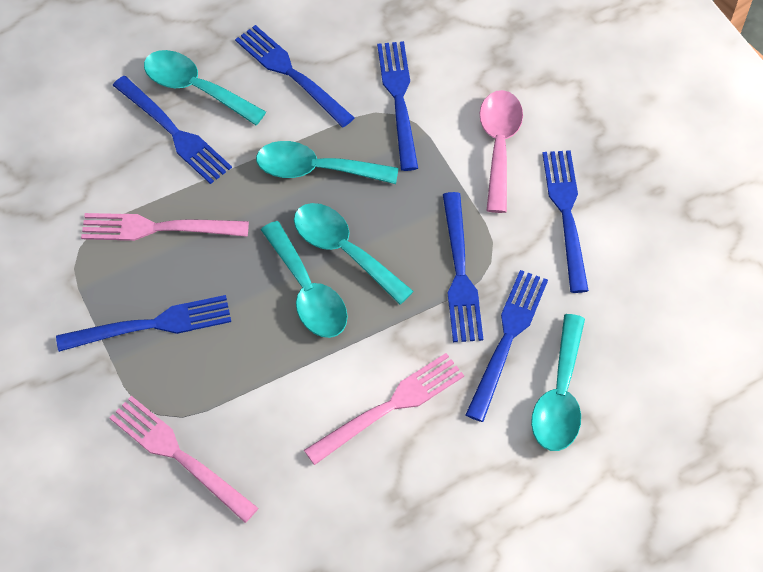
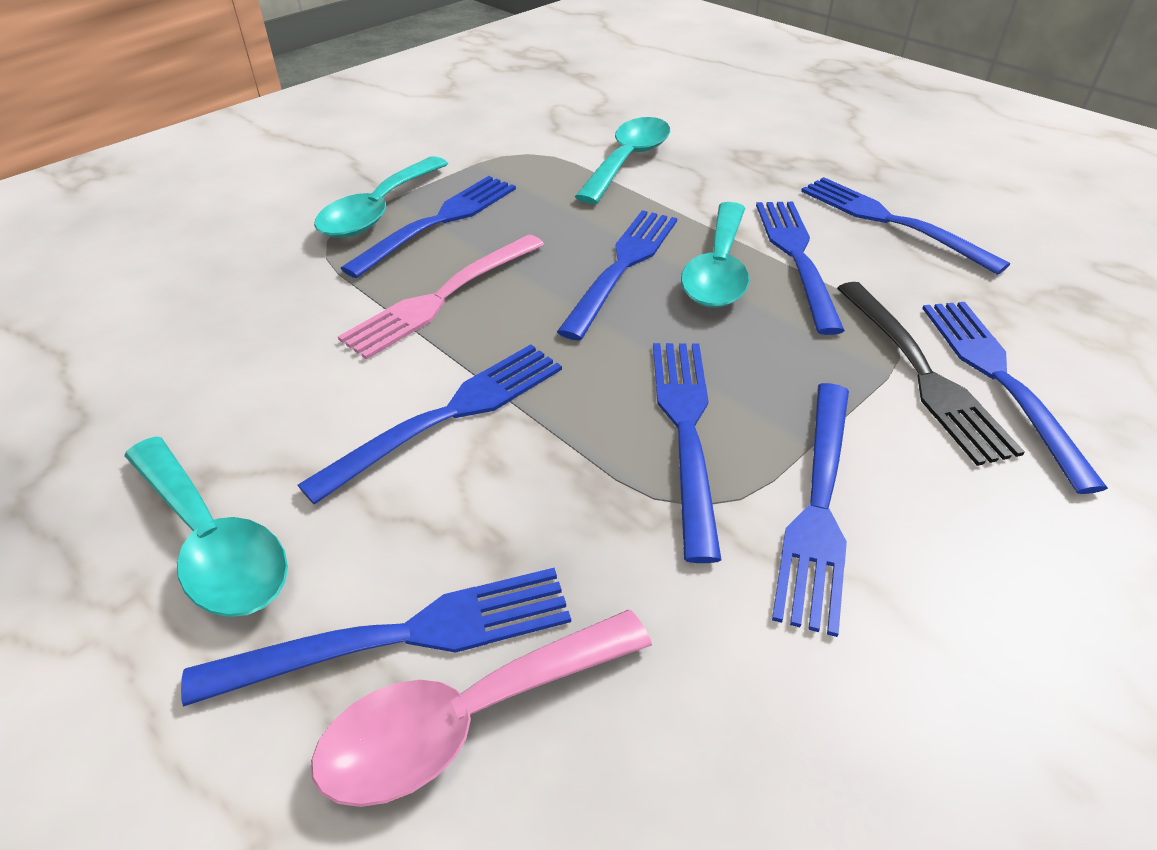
black fork: 0 -> 1
blue fork: 7 -> 9
pink fork: 3 -> 1
turquoise spoon: 5 -> 4

